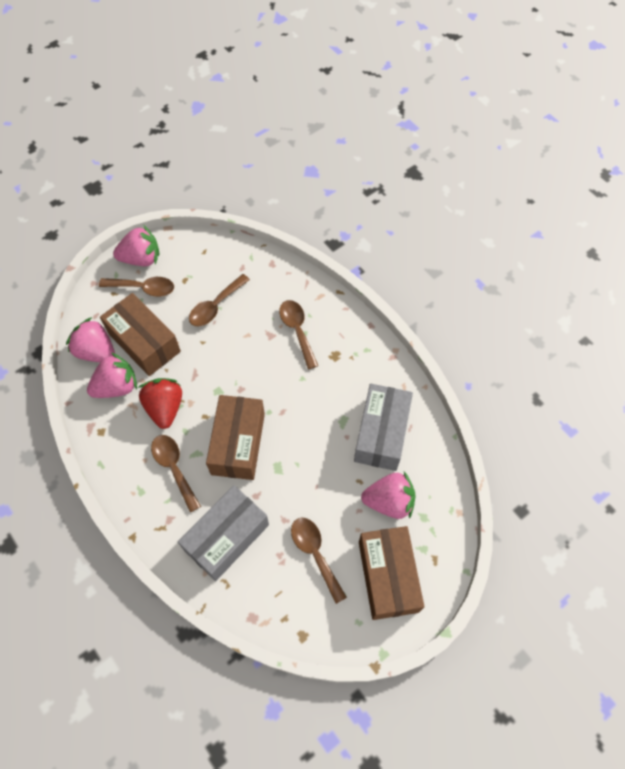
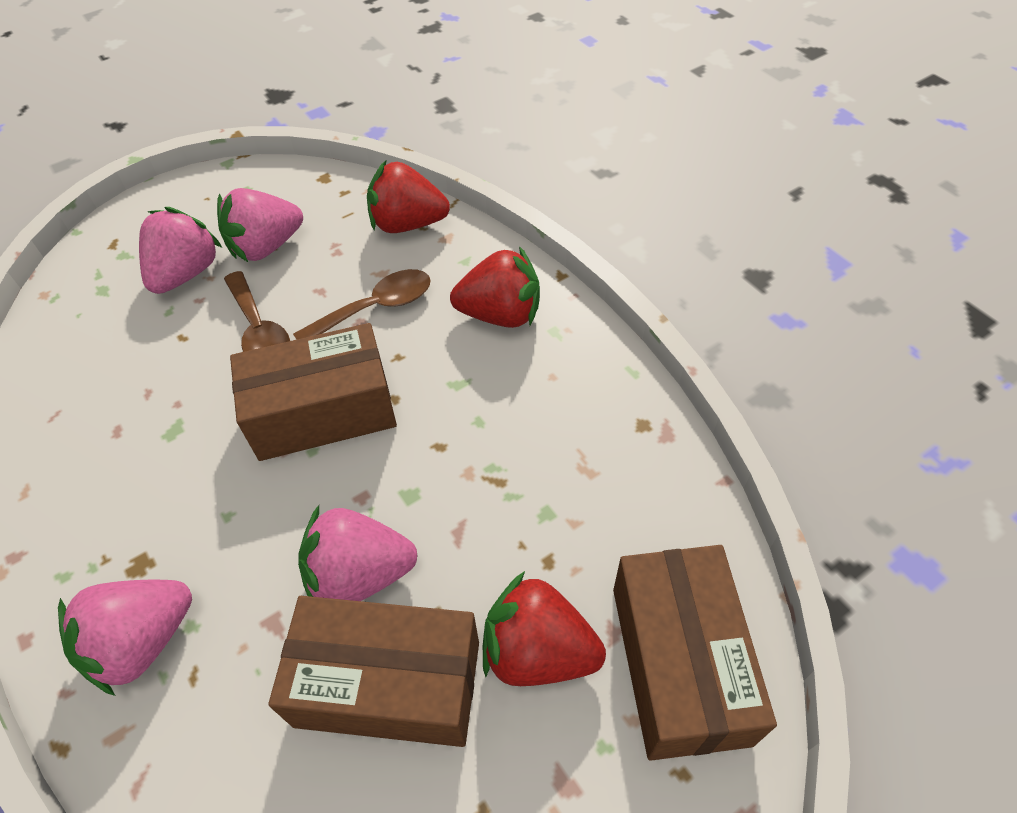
brown spoon: 5 -> 2
grey box: 2 -> 0
red strawberry: 1 -> 3

